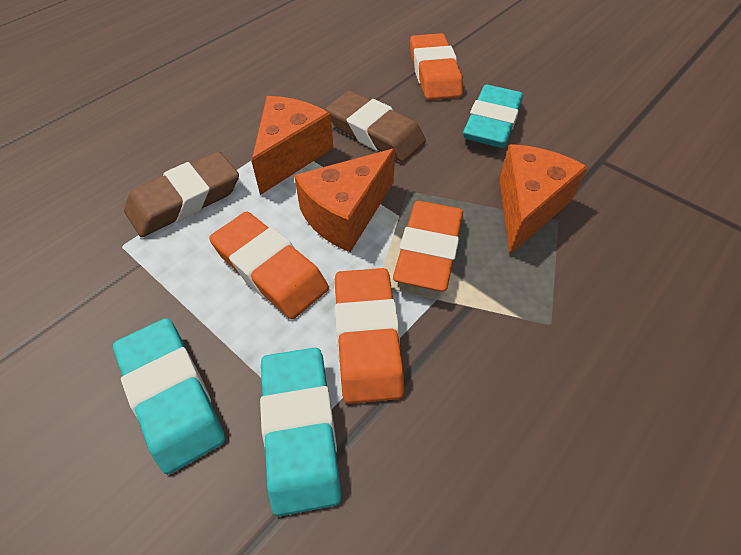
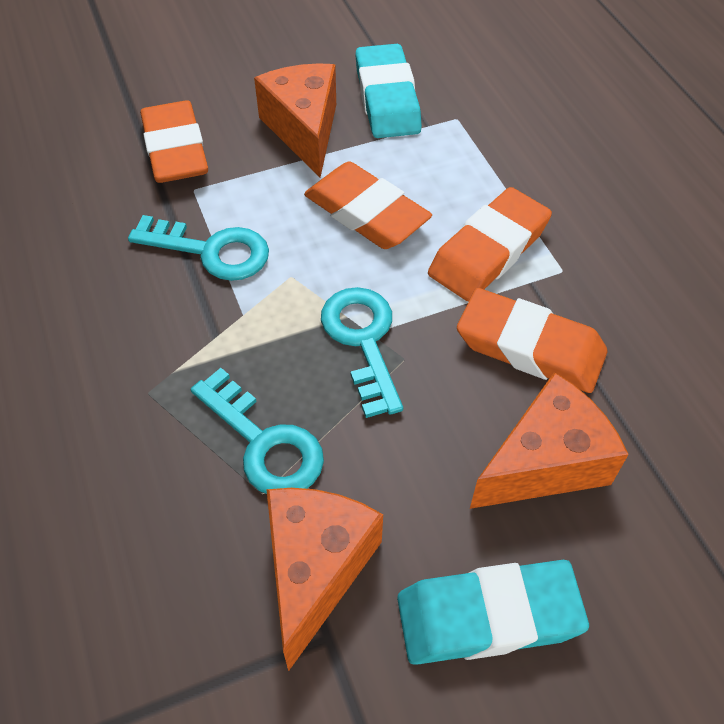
brown eraser: 2 -> 0
turquoise eraser: 3 -> 2
turquoise key: 0 -> 3

